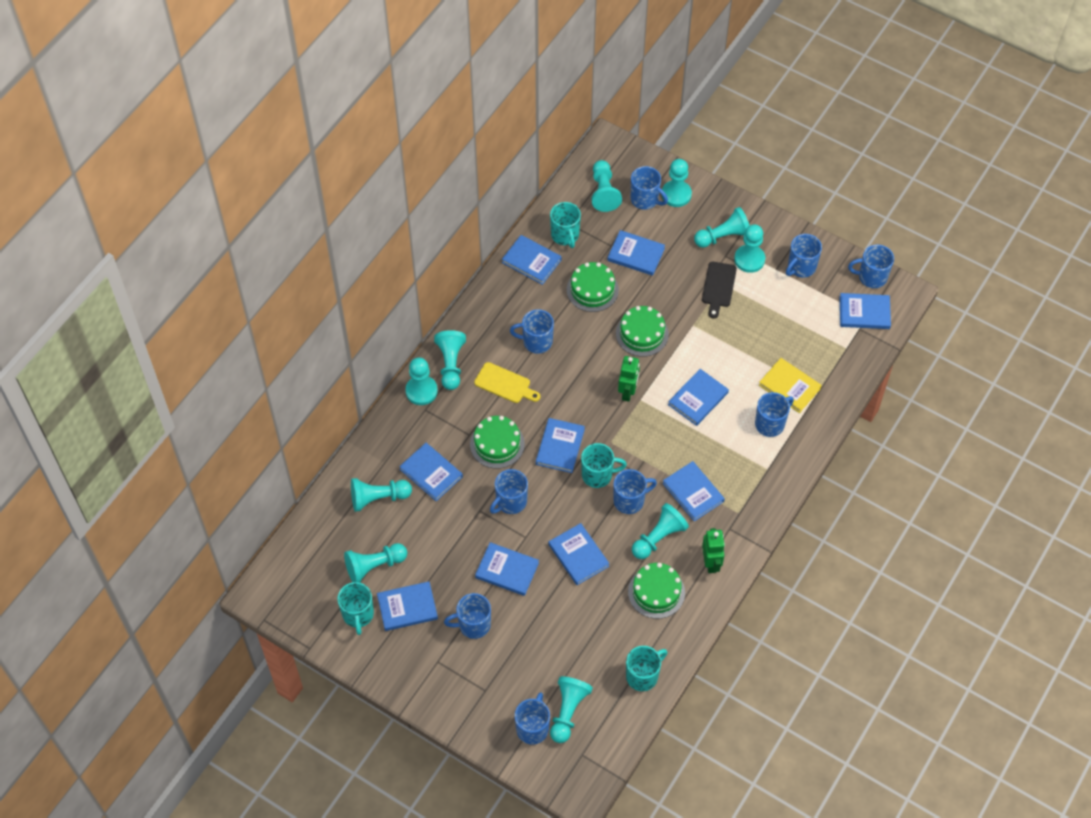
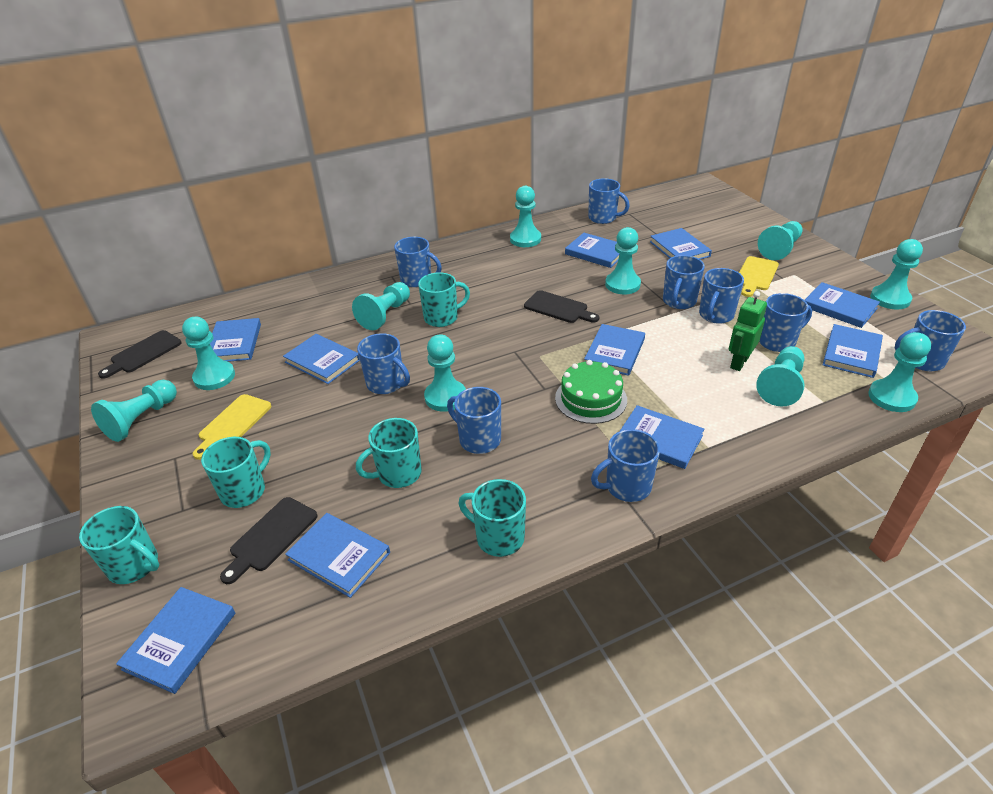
black cutting board: 1 -> 3
green cake: 4 -> 1
green robot: 2 -> 1
turquoise mug: 4 -> 5
yellow book: 1 -> 0
yellow cutting board: 1 -> 2

